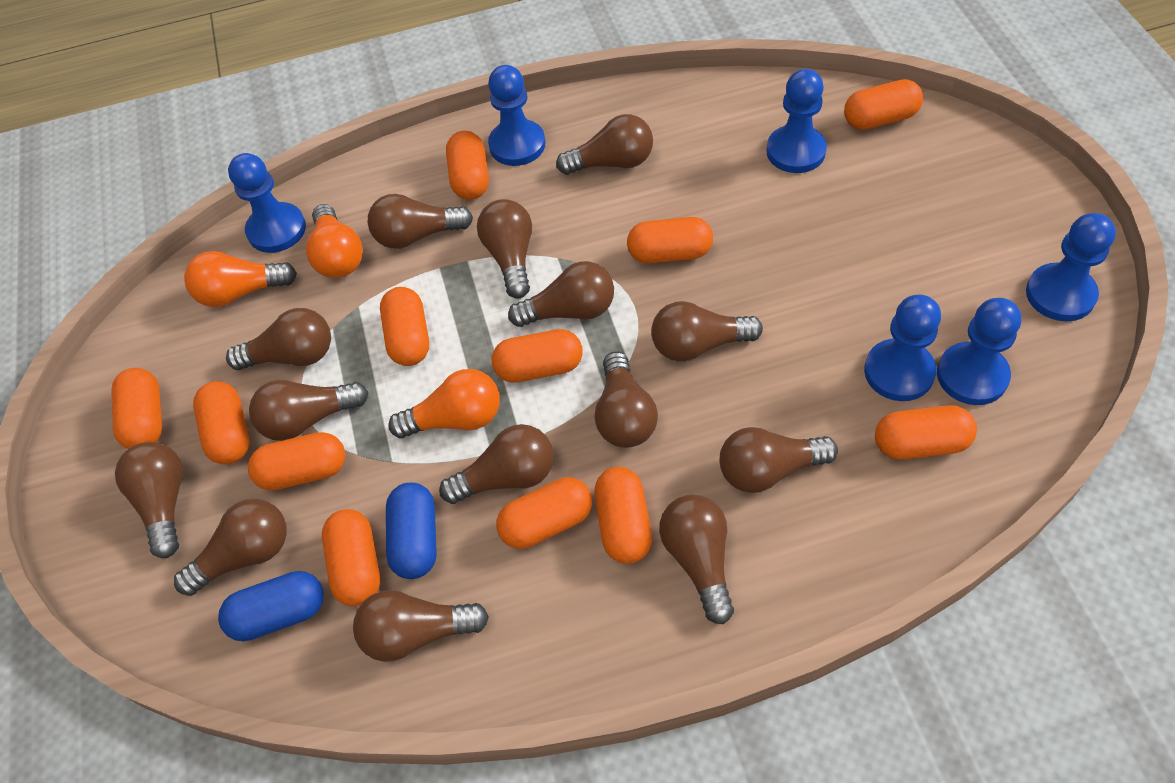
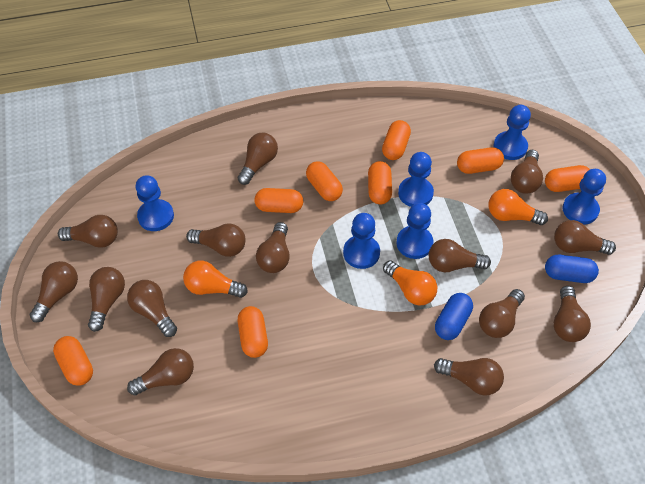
orange capsule: 12 -> 8

